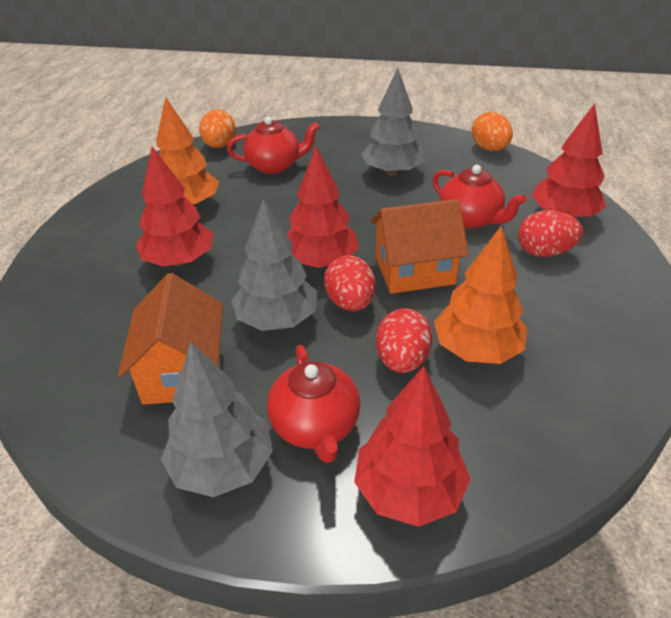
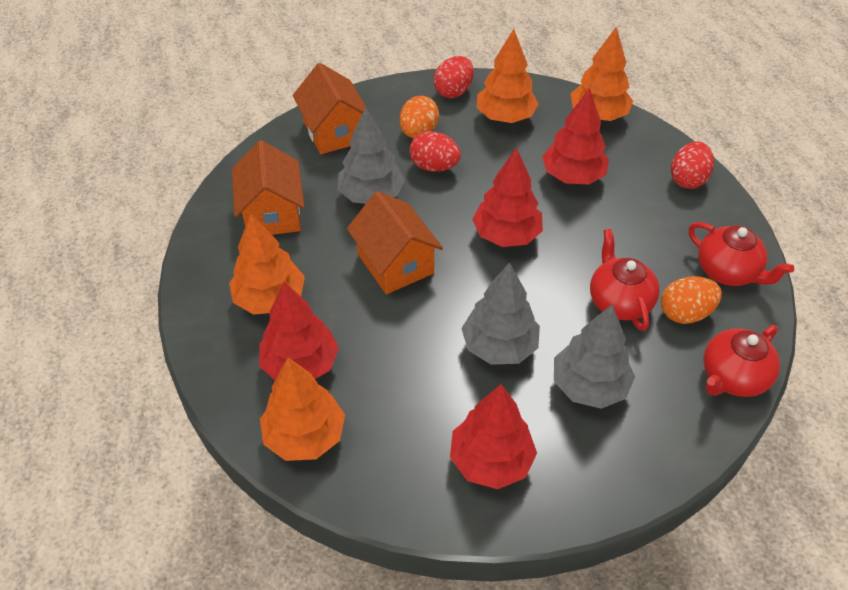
orange house: 2 -> 3
orange tree: 2 -> 4

